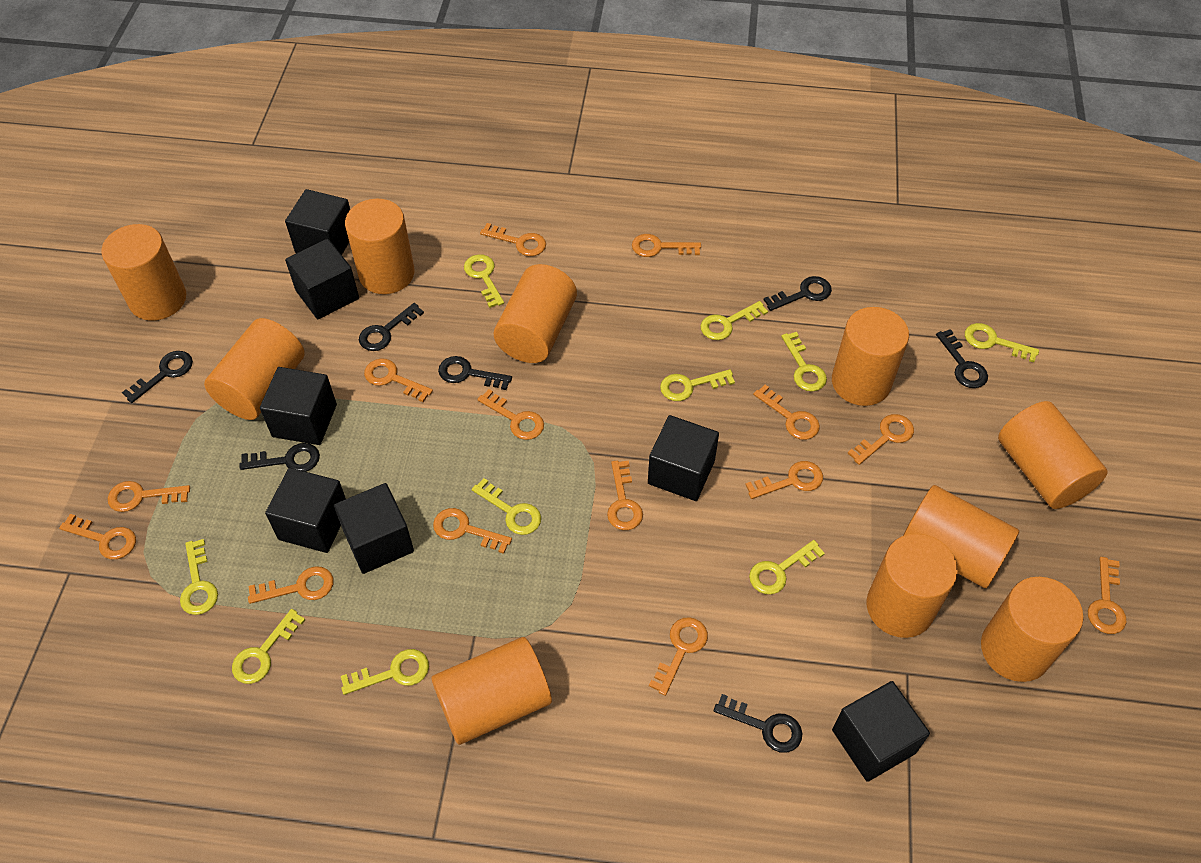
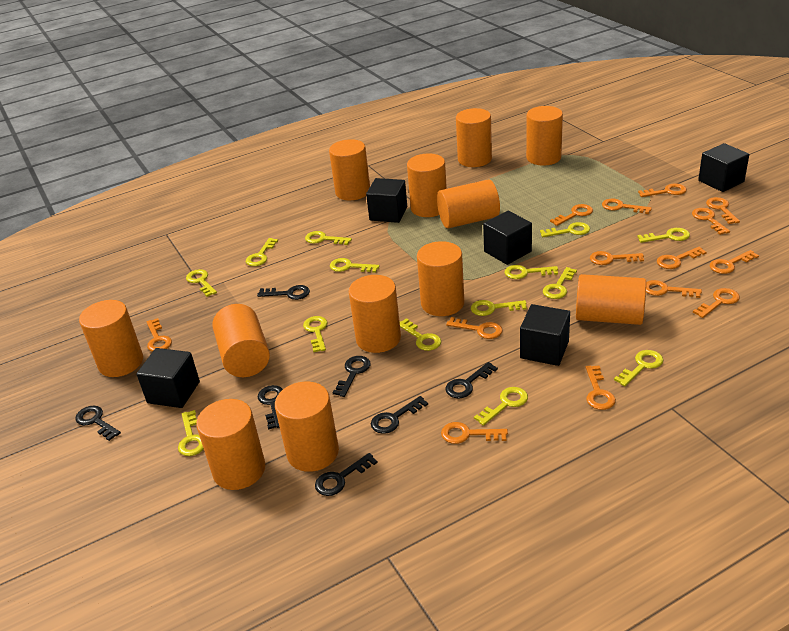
black cube: 7 -> 5
orange cylinder: 10 -> 12
yellow key: 10 -> 14

